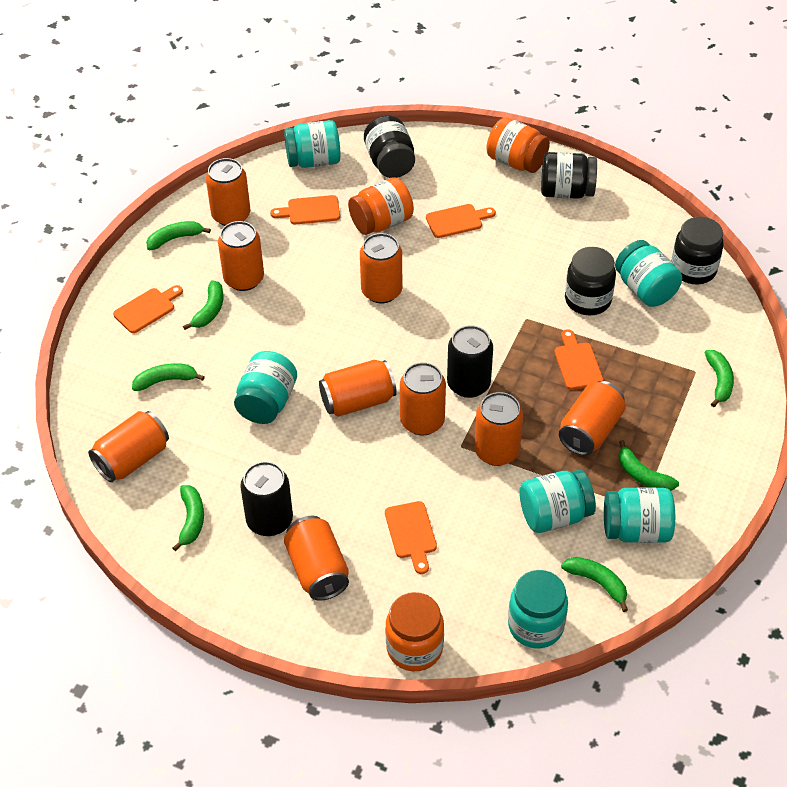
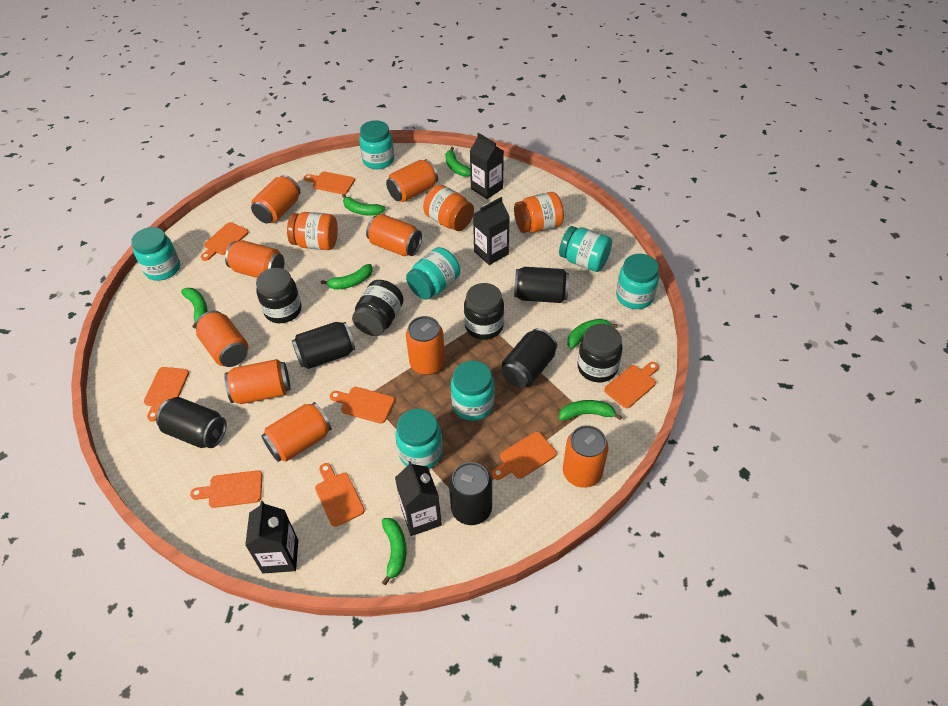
black can: 2 -> 5
black carton: 0 -> 4
orange cutting board: 5 -> 8
turquoise jar: 6 -> 7

